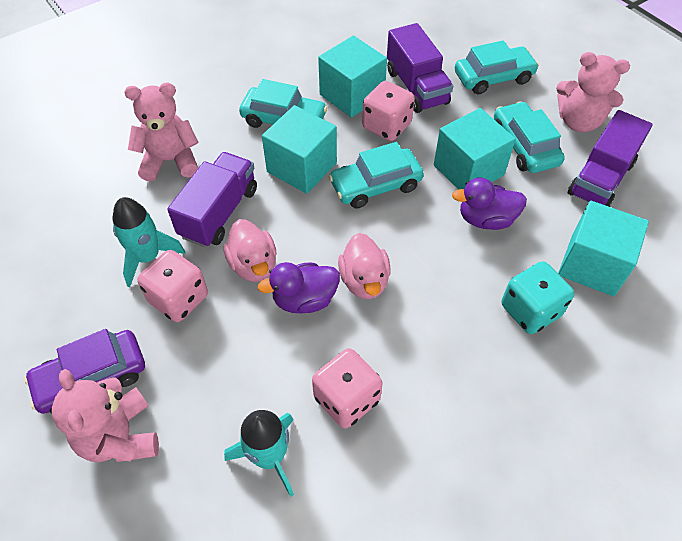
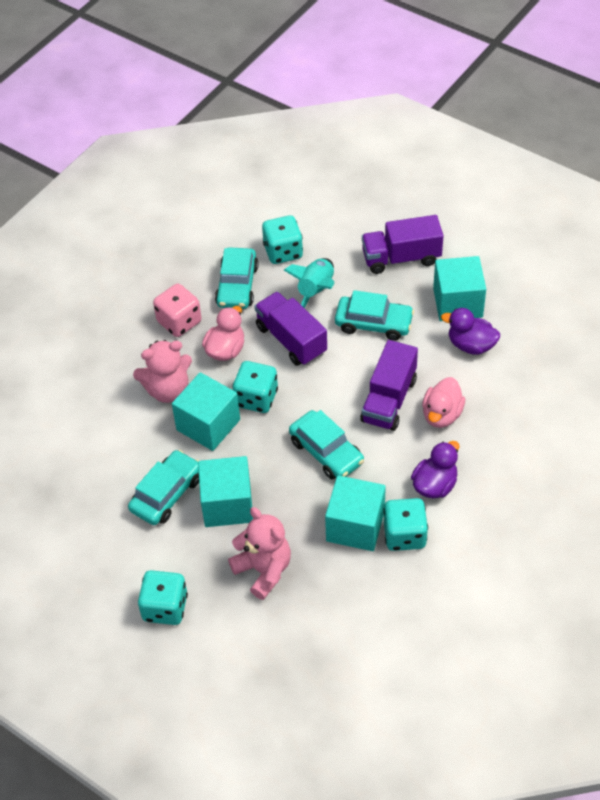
pink dice: 3 -> 1
pink teddy bear: 3 -> 2
purple car: 1 -> 0
turquoise dice: 1 -> 4
turquoise rocket: 2 -> 1

